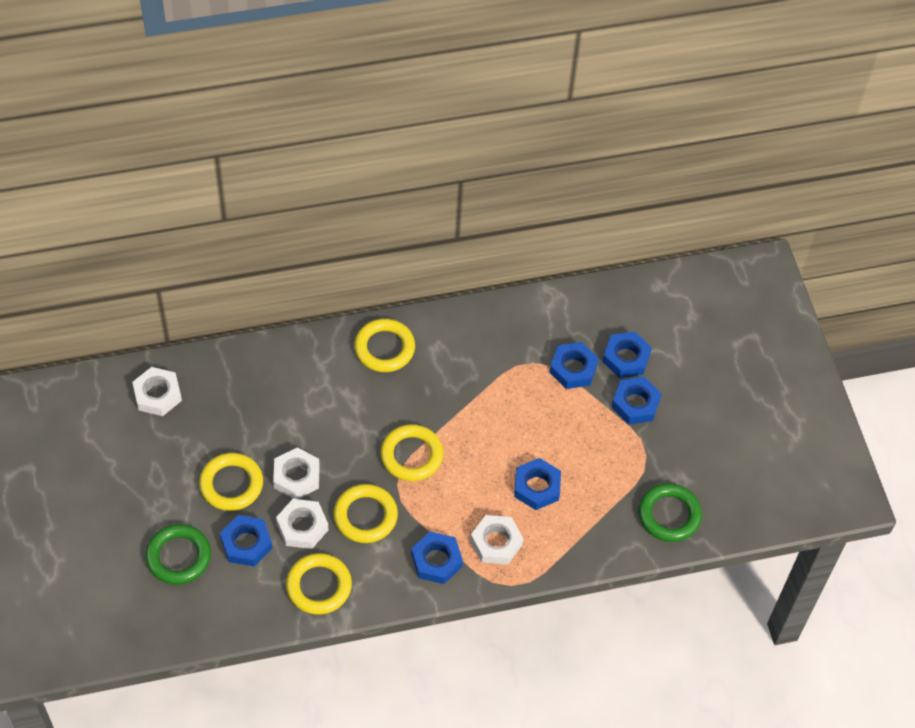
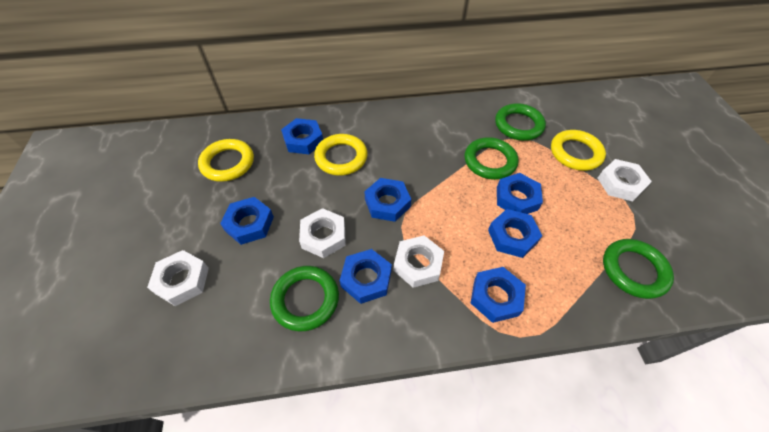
blue nut: 6 -> 7
green ring: 2 -> 4
yellow ring: 5 -> 3

